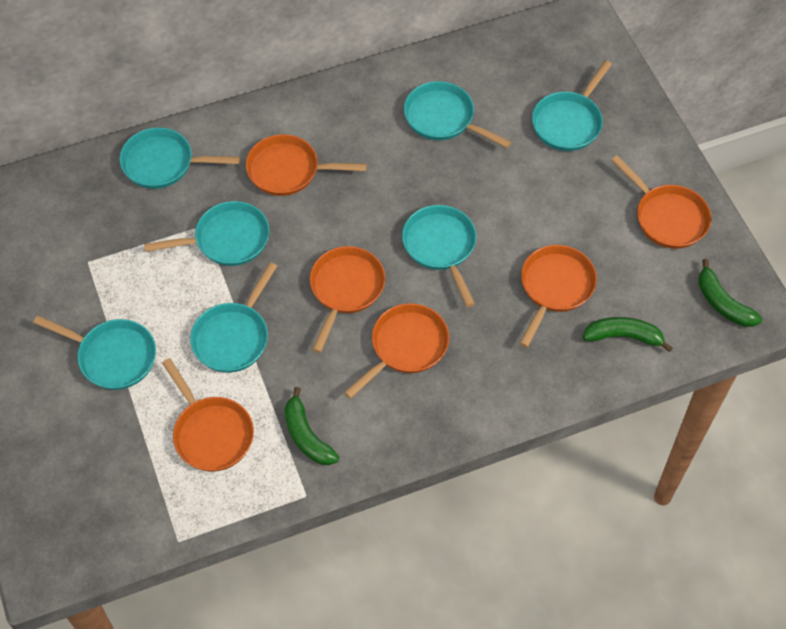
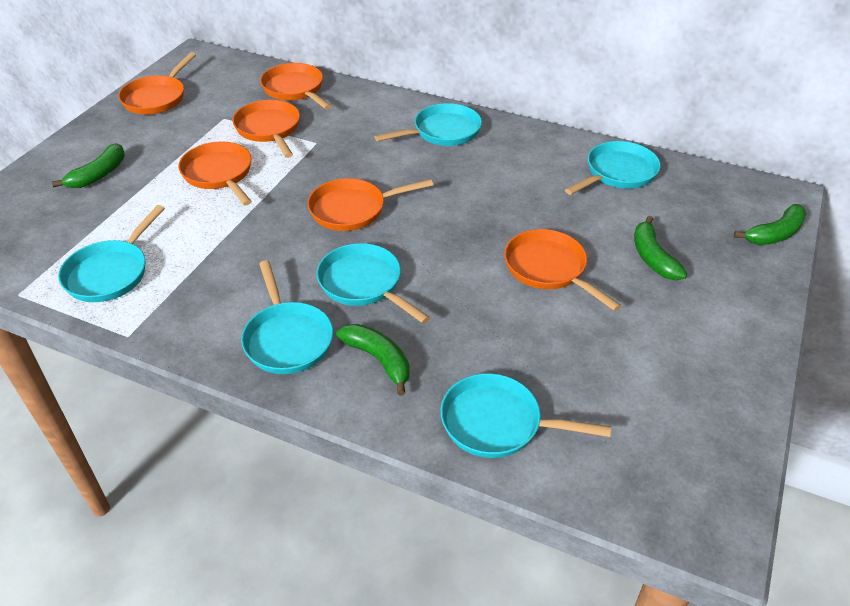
green banana: 3 -> 4
turquoise pan: 7 -> 6

